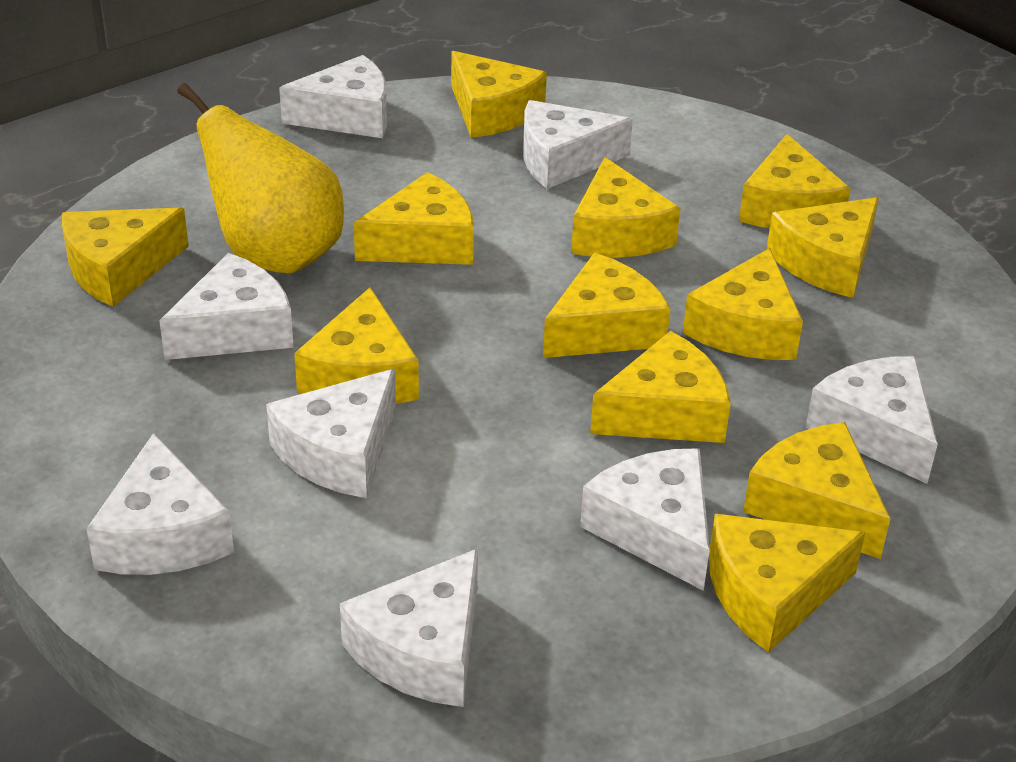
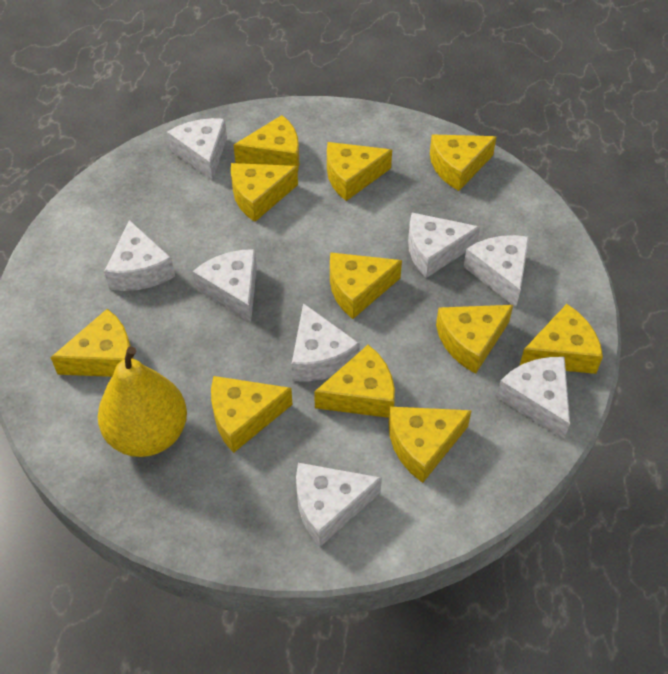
yellow cheese: 12 -> 11

